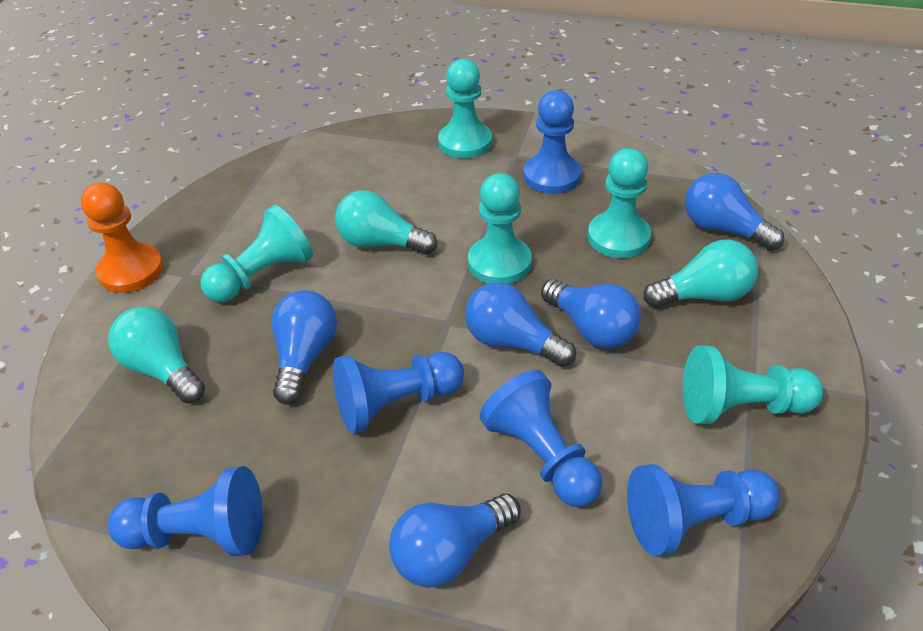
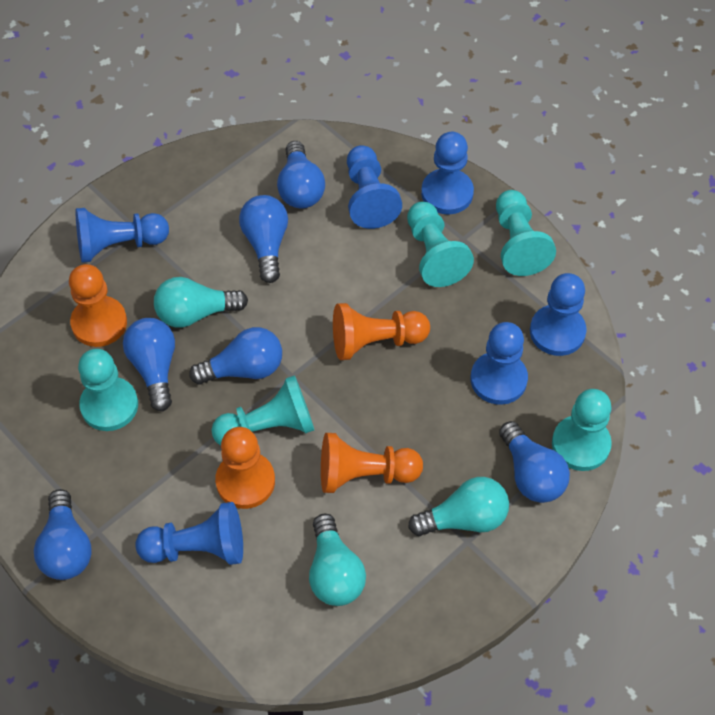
blue light bulb: 5 -> 6
blue pawn: 5 -> 6
orange pawn: 1 -> 4

